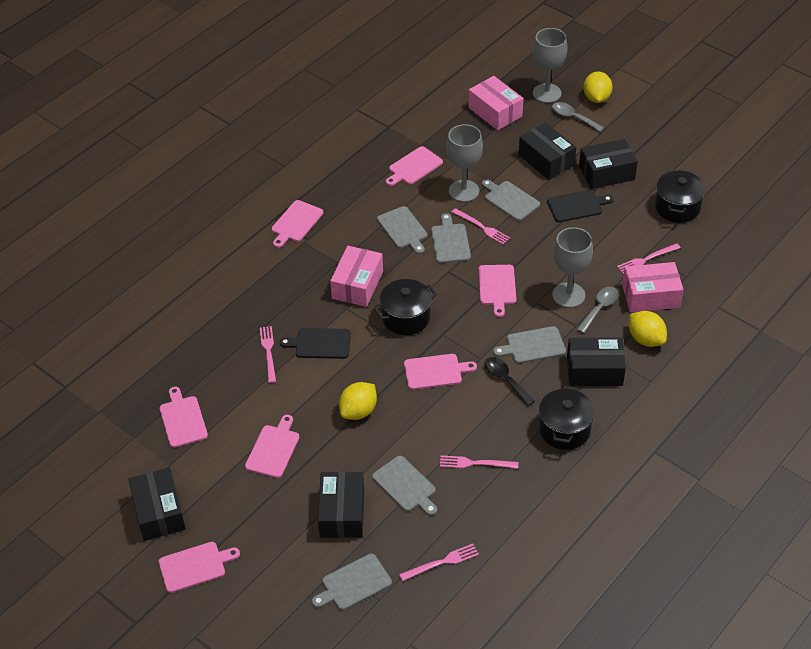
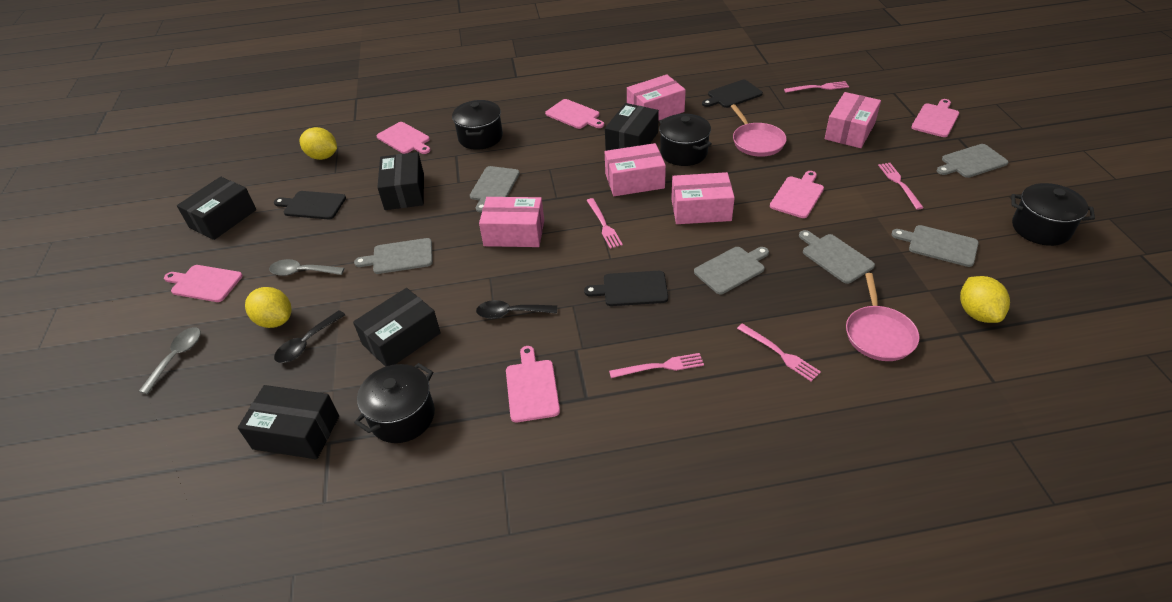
black cutting board: 2 -> 3
black pot: 3 -> 4
black spoon: 1 -> 2
grey goblet: 3 -> 0
pink box: 3 -> 5
pink cutting board: 7 -> 6
pink pan: 0 -> 2

